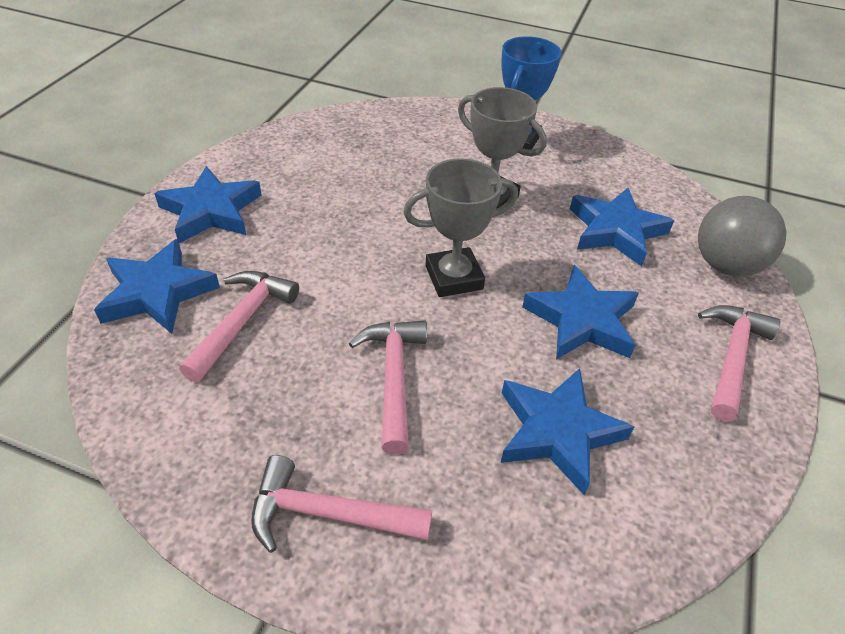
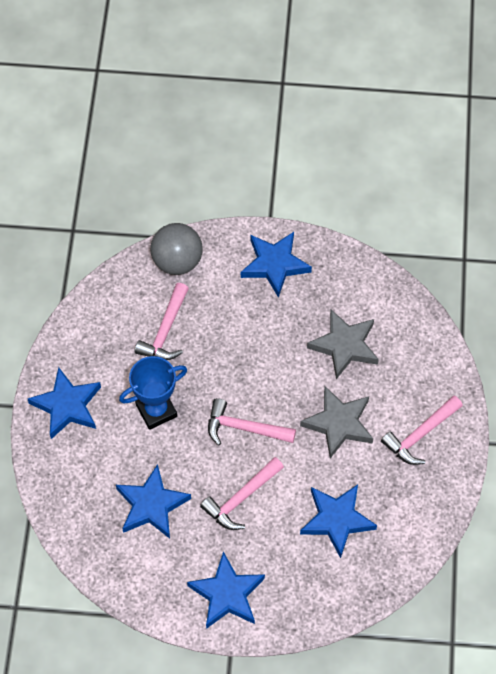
grey star: 0 -> 2
grey trophy: 2 -> 0

